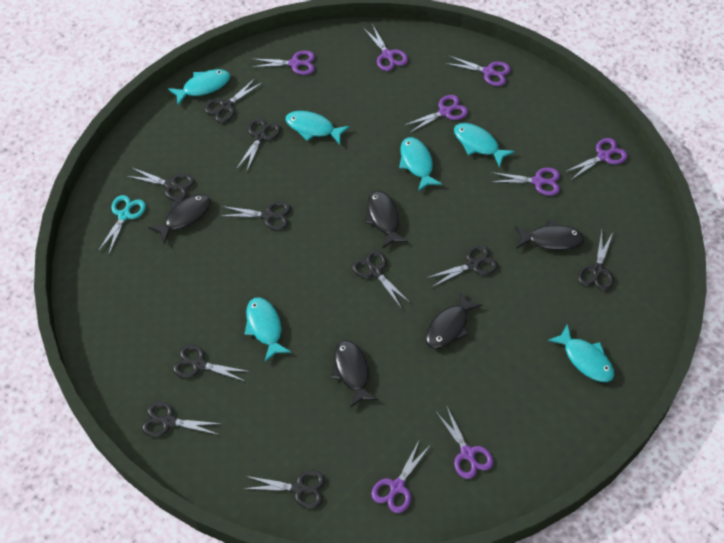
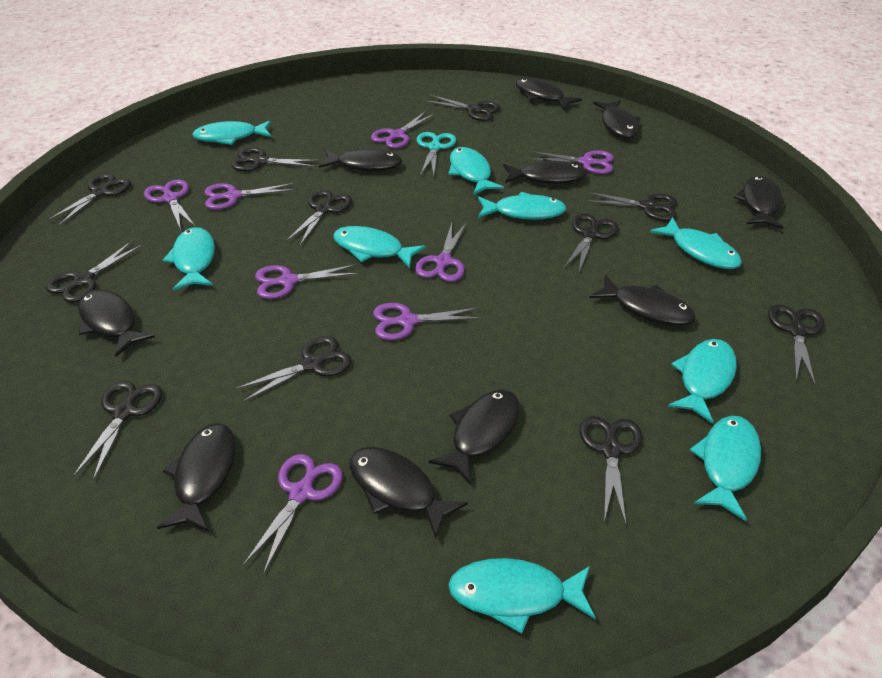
black fish: 5 -> 10
black scissors: 10 -> 11
turquoise fish: 6 -> 9

